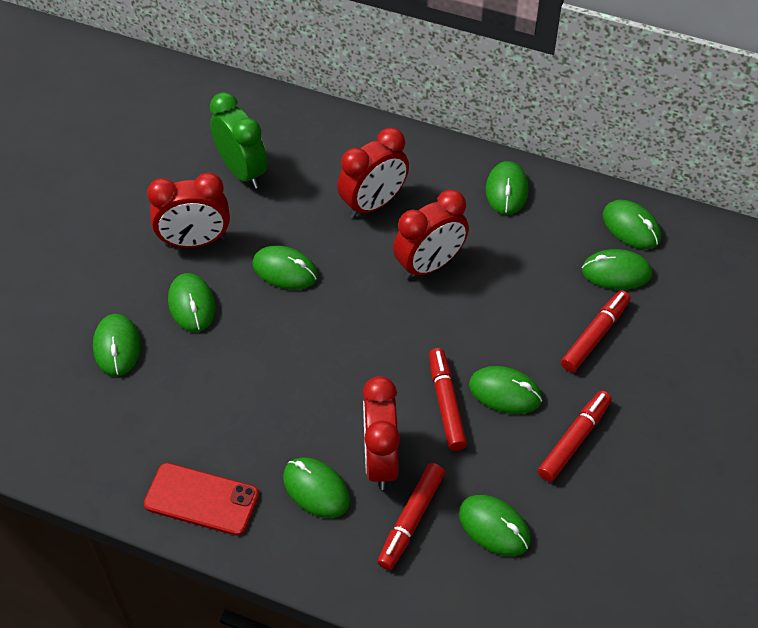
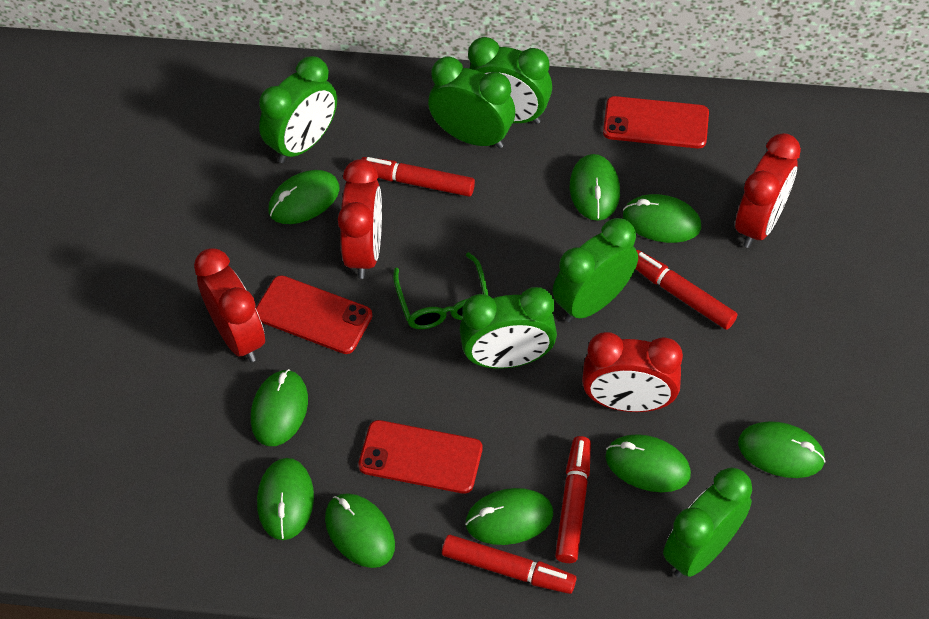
green clock: 1 -> 6
green glasses: 0 -> 1
red phone: 1 -> 3

